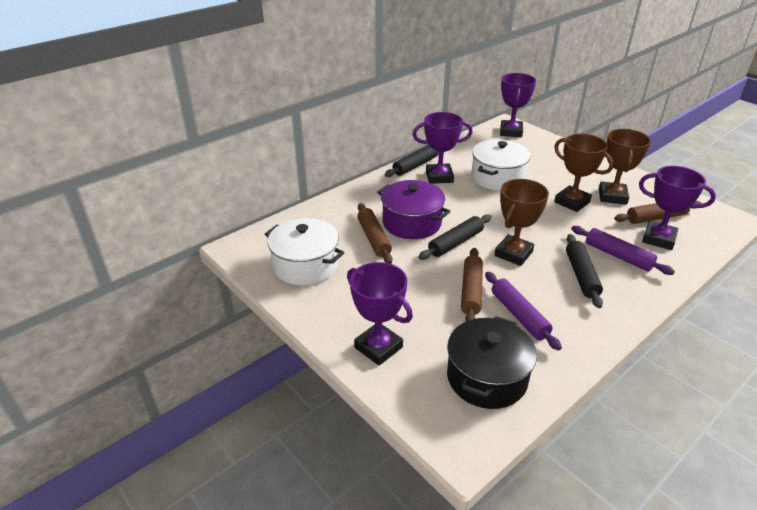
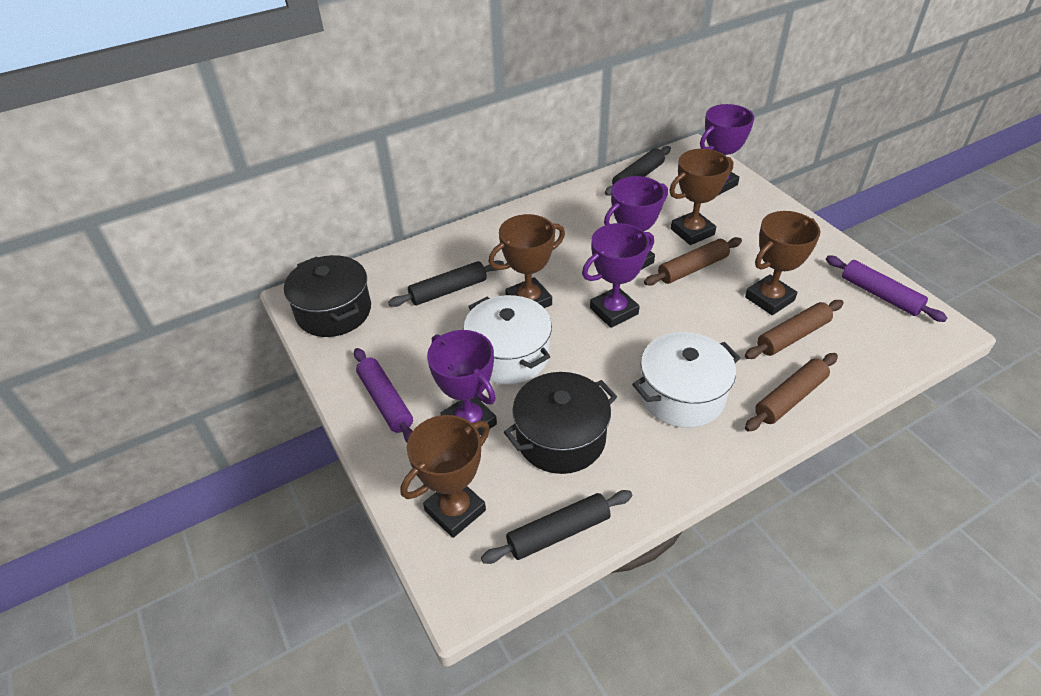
black pot: 1 -> 2
brown trophy: 3 -> 4
purple pot: 1 -> 0

